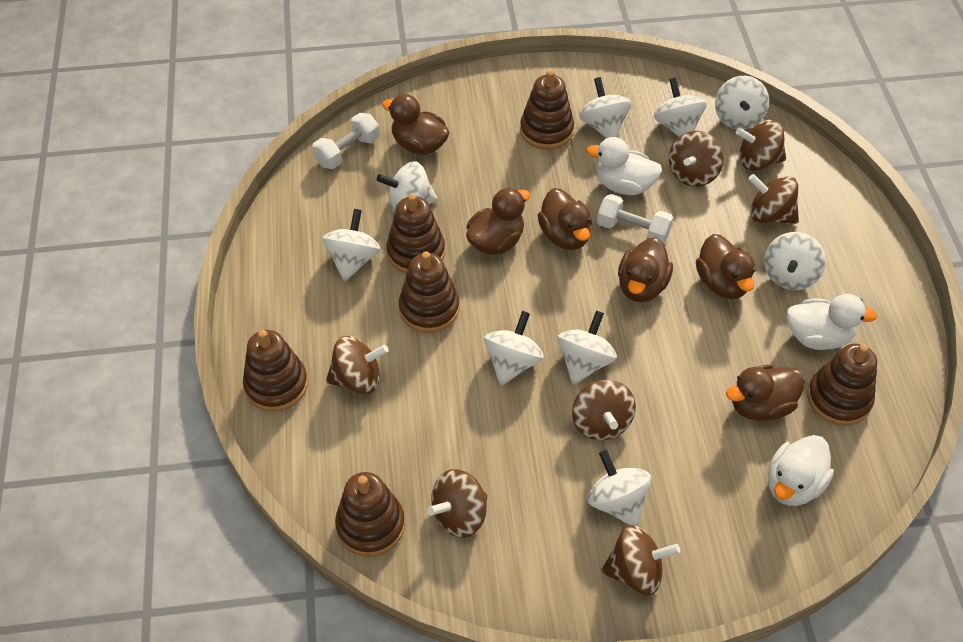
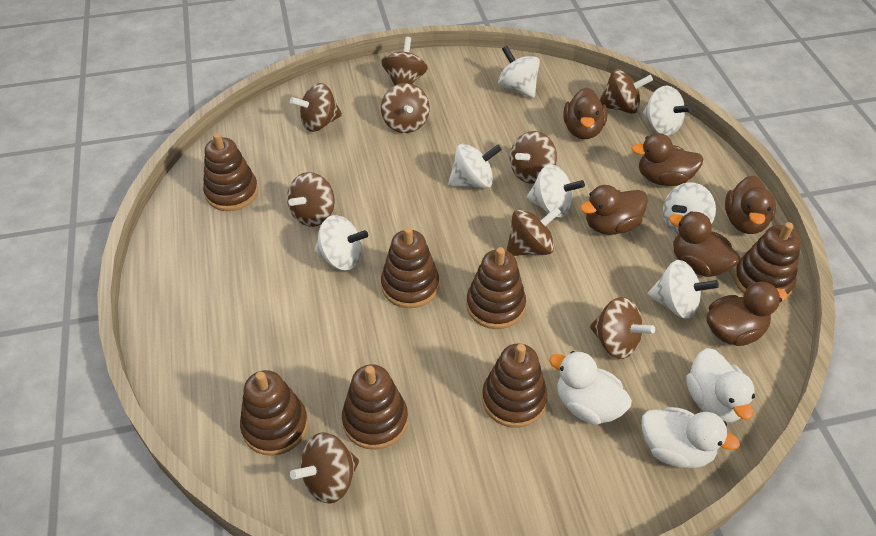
brown spinning top: 7 -> 9
brown stacking toy: 6 -> 7
white dumbbell: 2 -> 0
white spinning top: 9 -> 7

